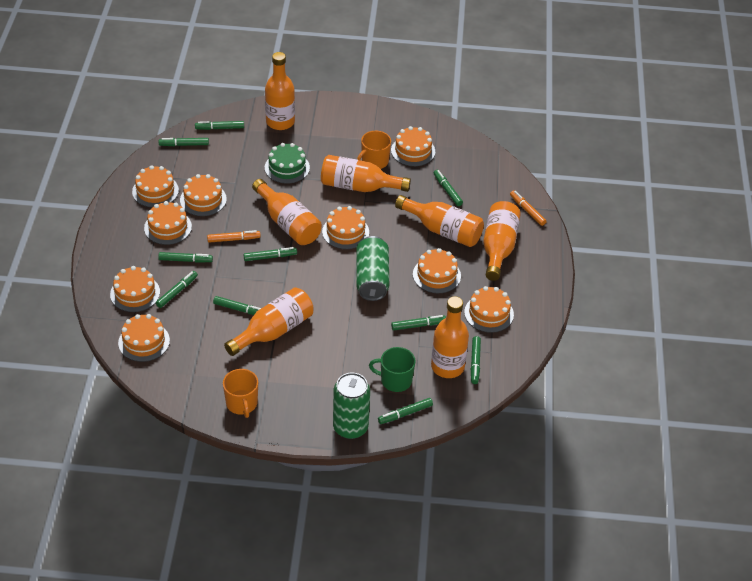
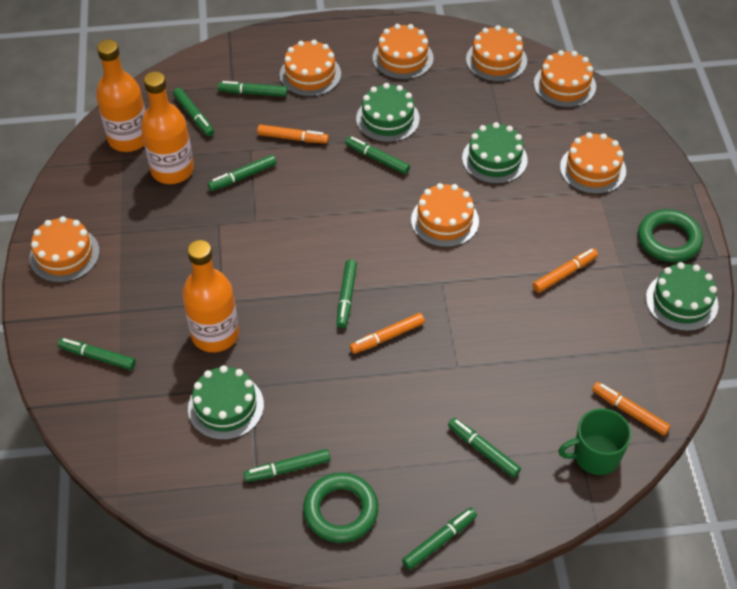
green cake: 1 -> 4
green can: 2 -> 0
green marker: 10 -> 9
green ring: 0 -> 2
orange bottle: 7 -> 3
orange cake: 9 -> 7
orange marker: 2 -> 4
orange mug: 2 -> 0

